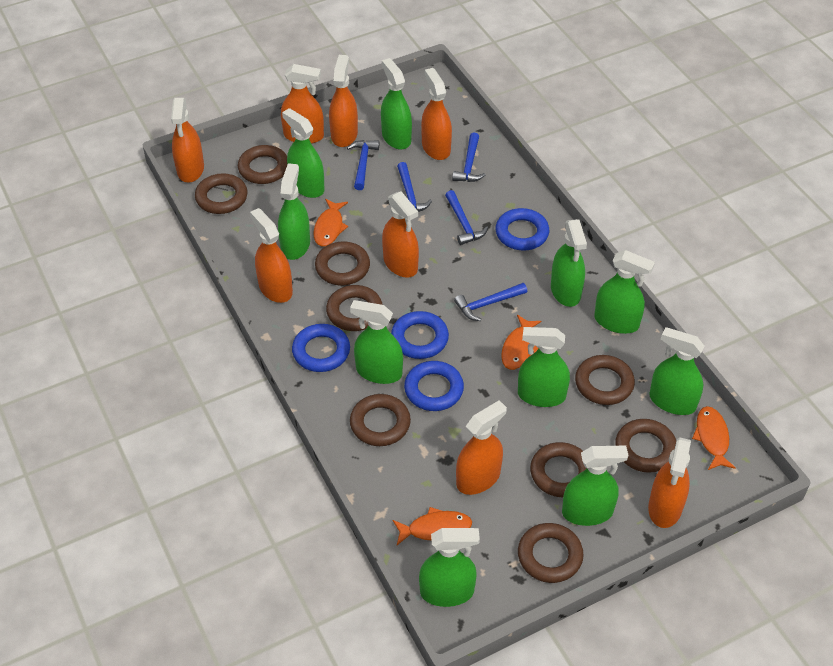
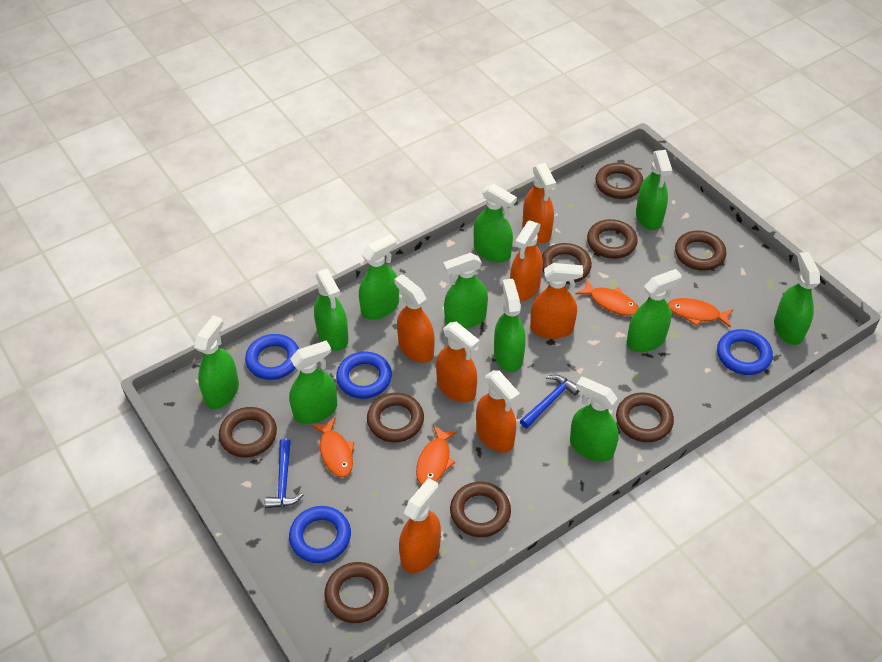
blue hammer: 5 -> 2
green spray bottle: 10 -> 11
orange spray bottle: 8 -> 7

